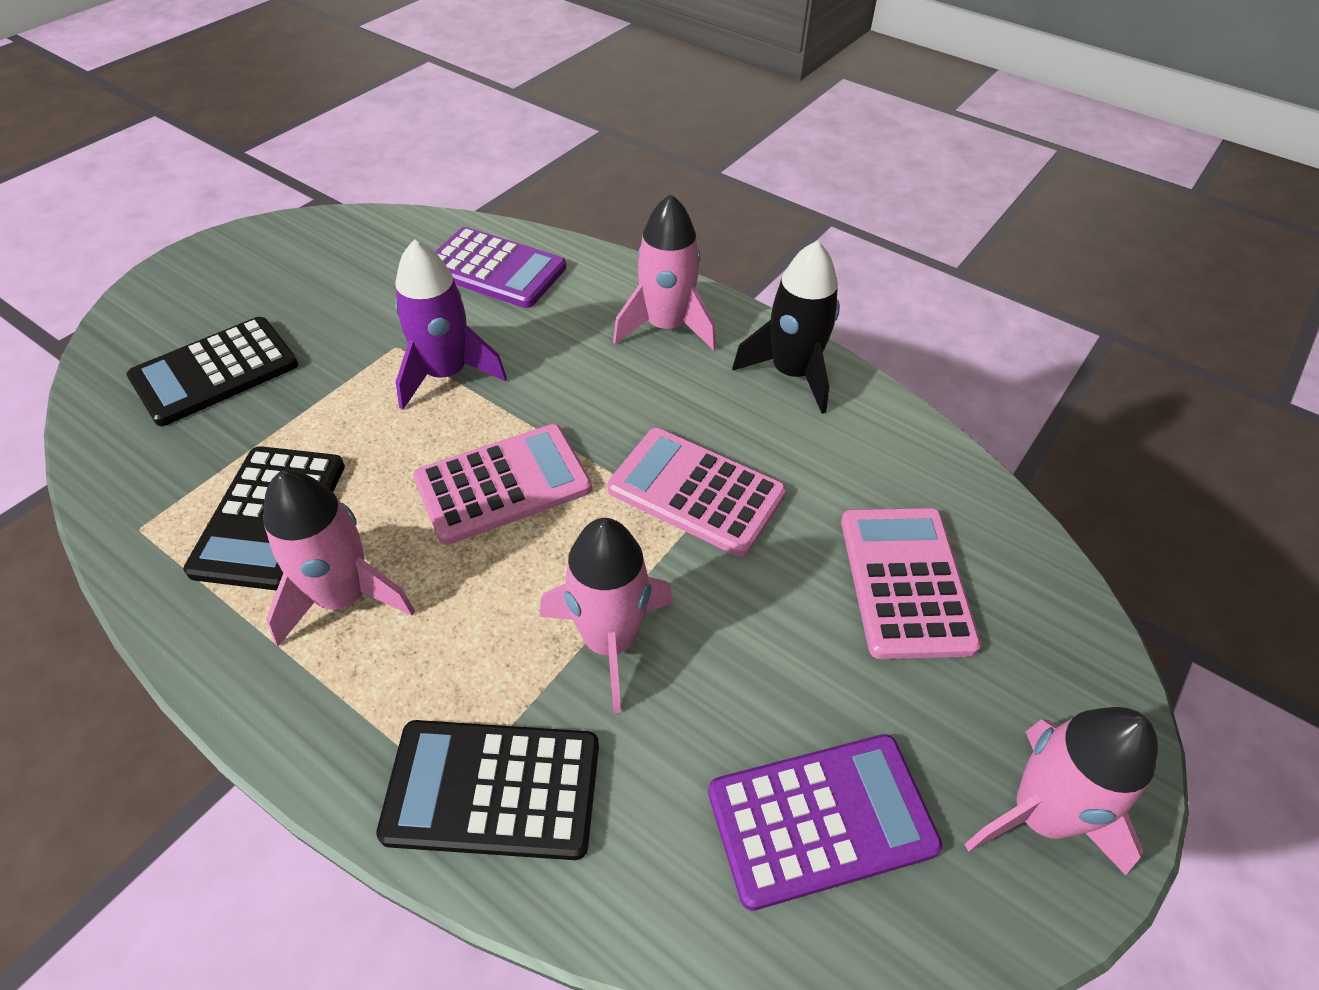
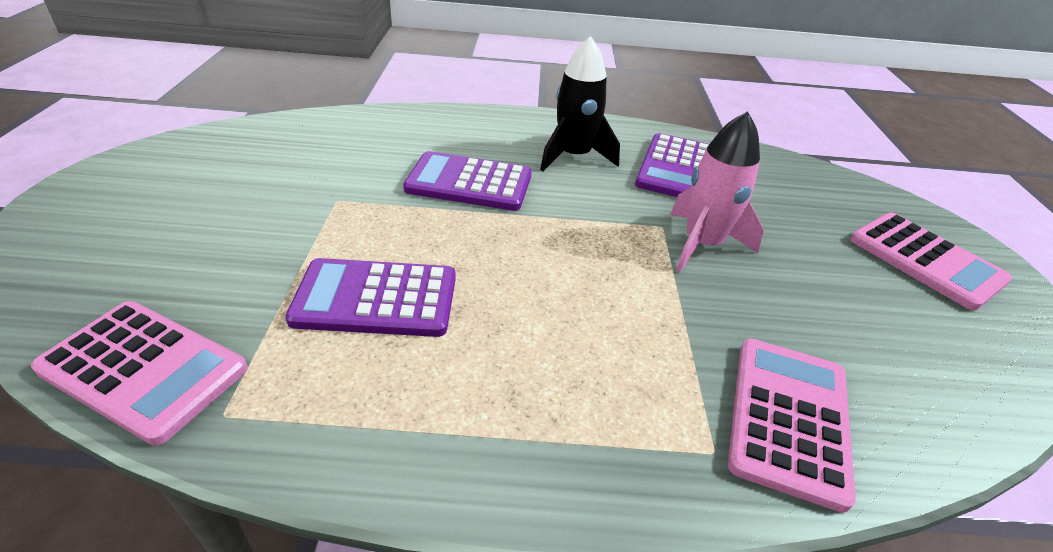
black calculator: 3 -> 0
pink rocket: 4 -> 1
purple calculator: 2 -> 3
purple rocket: 1 -> 0

